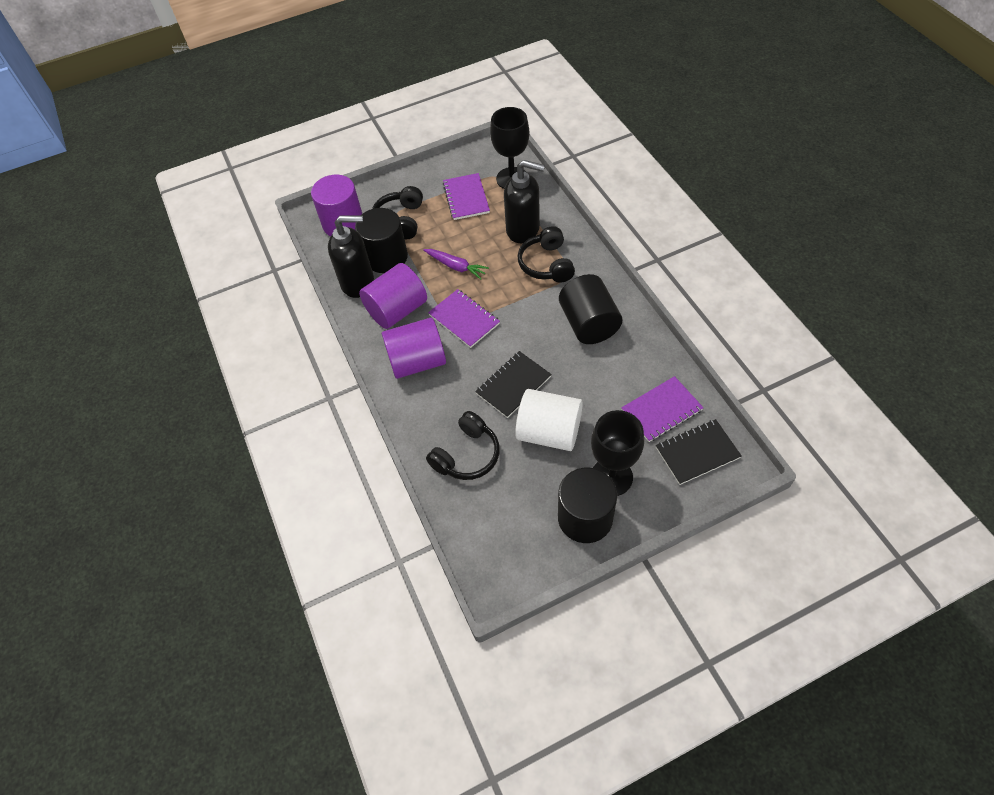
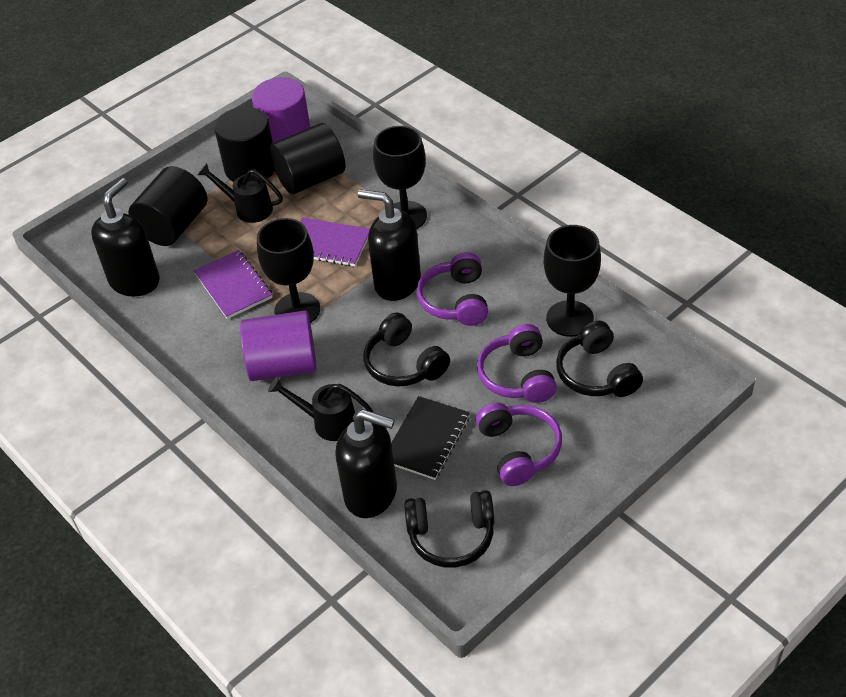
black goblet: 2 -> 3
black notebook: 2 -> 1
black soap dispenser: 2 -> 3
black watering can: 0 -> 2
purple carrot: 1 -> 0
purple cylinder: 3 -> 2
purple headphones: 0 -> 3
purple notebook: 3 -> 2
white cylinder: 1 -> 0

